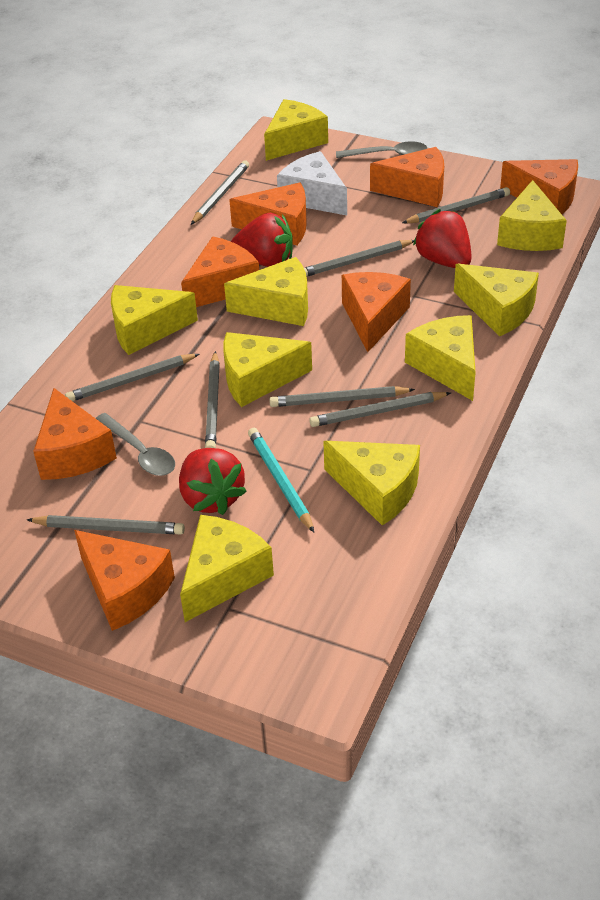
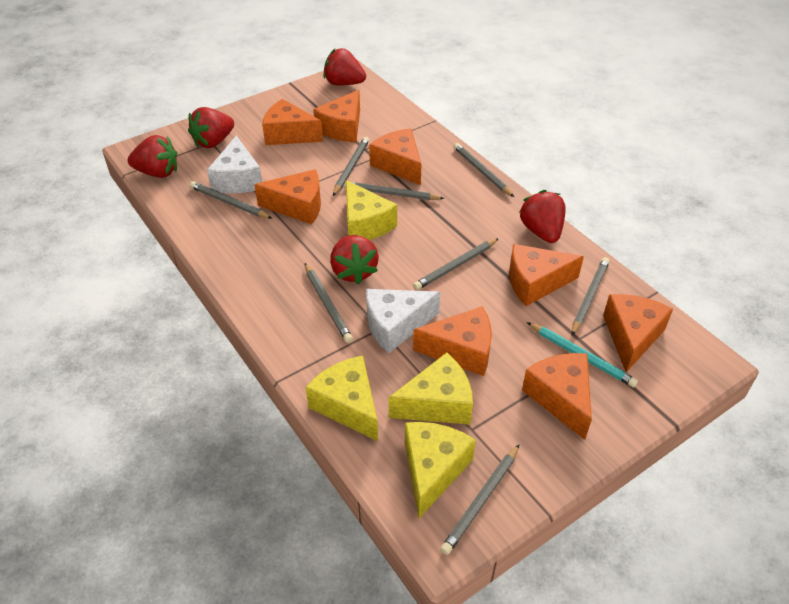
grey spoon: 2 -> 0
orange cheese: 7 -> 8
red strawberry: 3 -> 5
white cheese: 1 -> 2
yellow cheese: 9 -> 4

